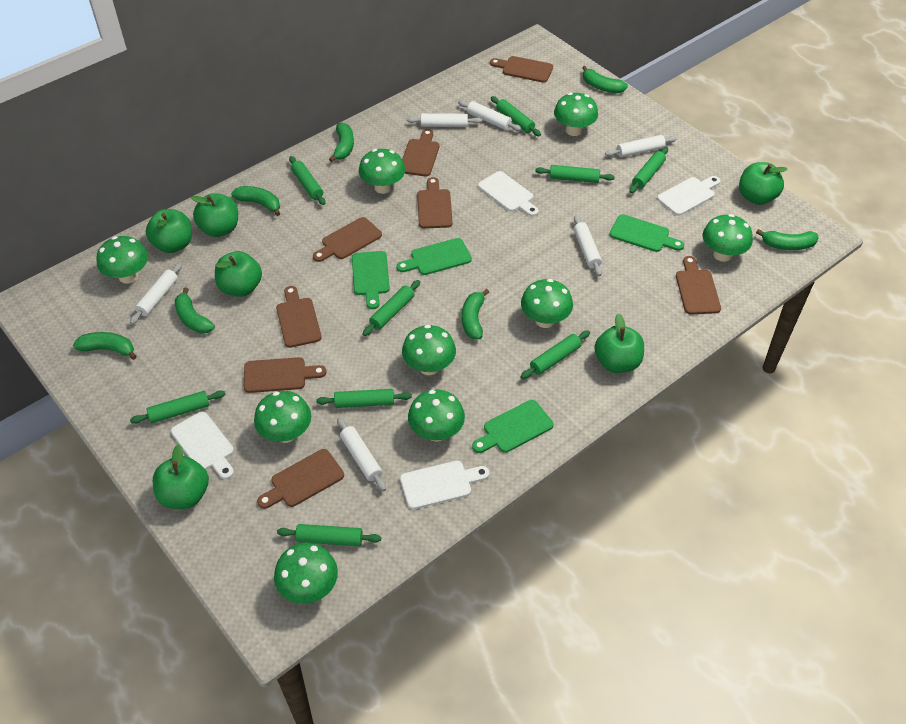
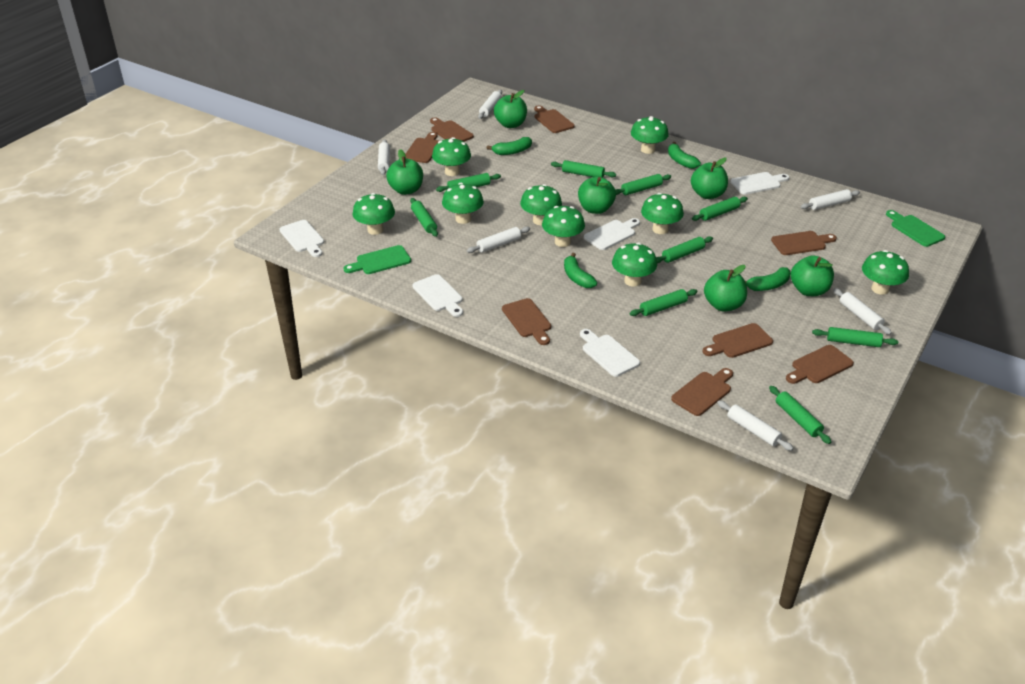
green banana: 7 -> 4
green cutting board: 4 -> 2
white cutting board: 4 -> 5

